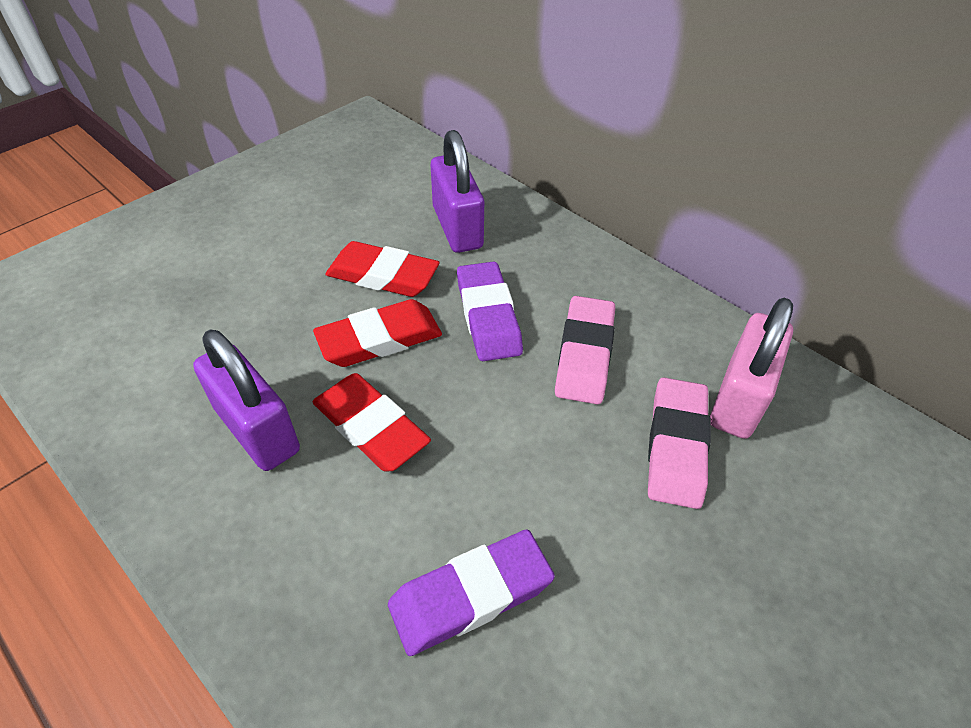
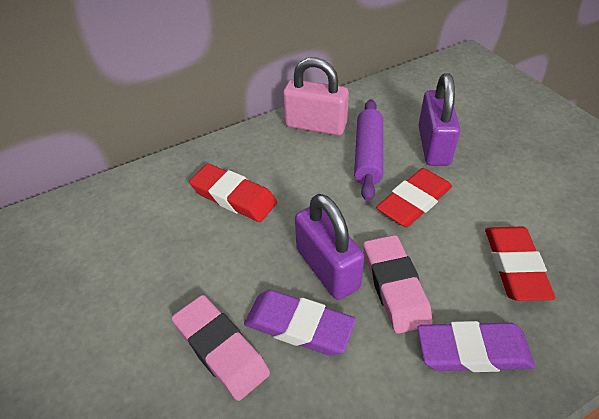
purple rolling pin: 0 -> 1

